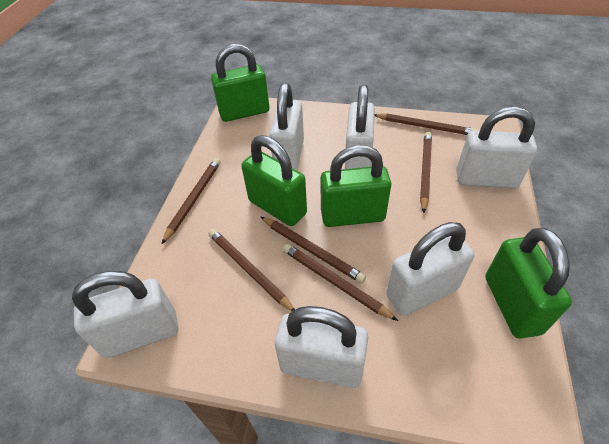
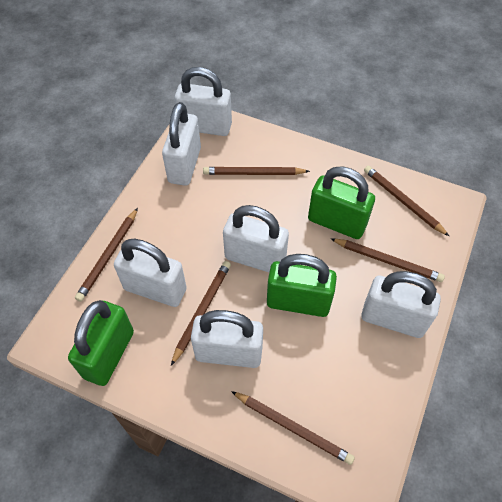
green padlock: 4 -> 3

